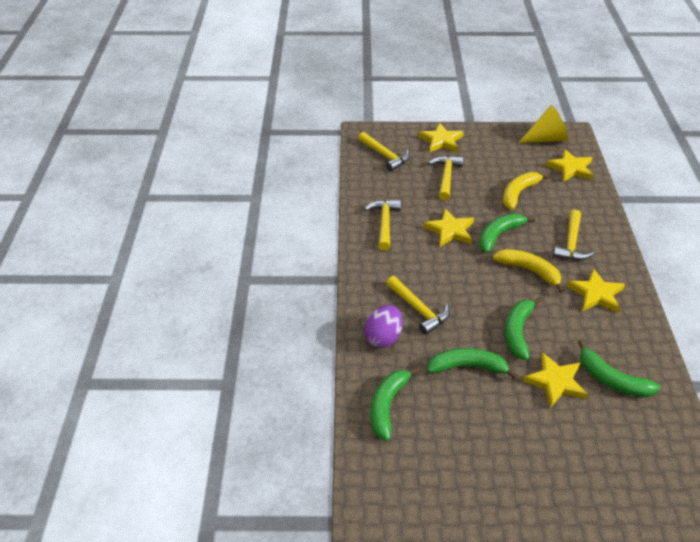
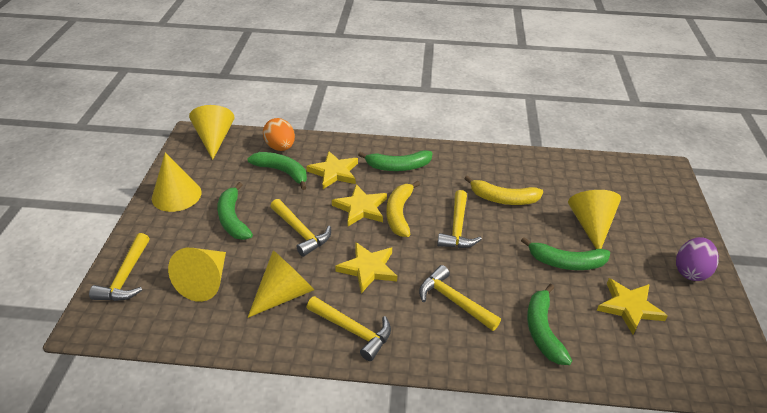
orange egg: 0 -> 1
yellow cone: 1 -> 5
yellow star: 5 -> 4

